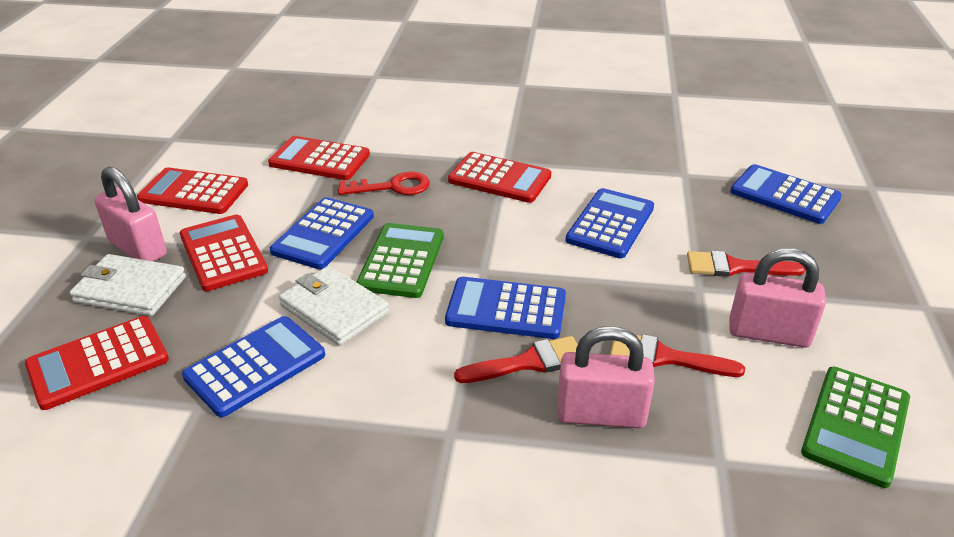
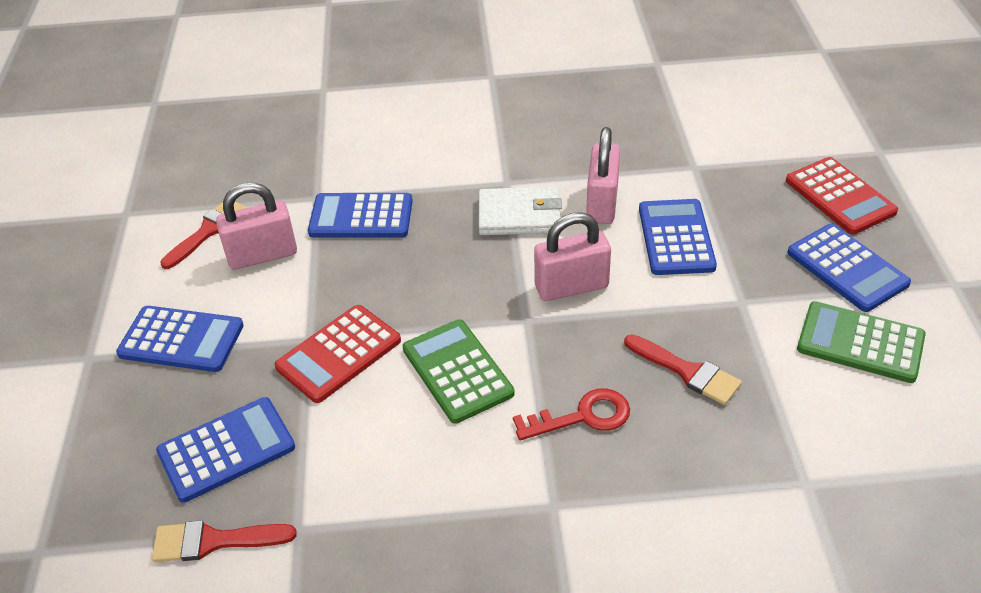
red calculator: 5 -> 2
white wallet: 2 -> 1

